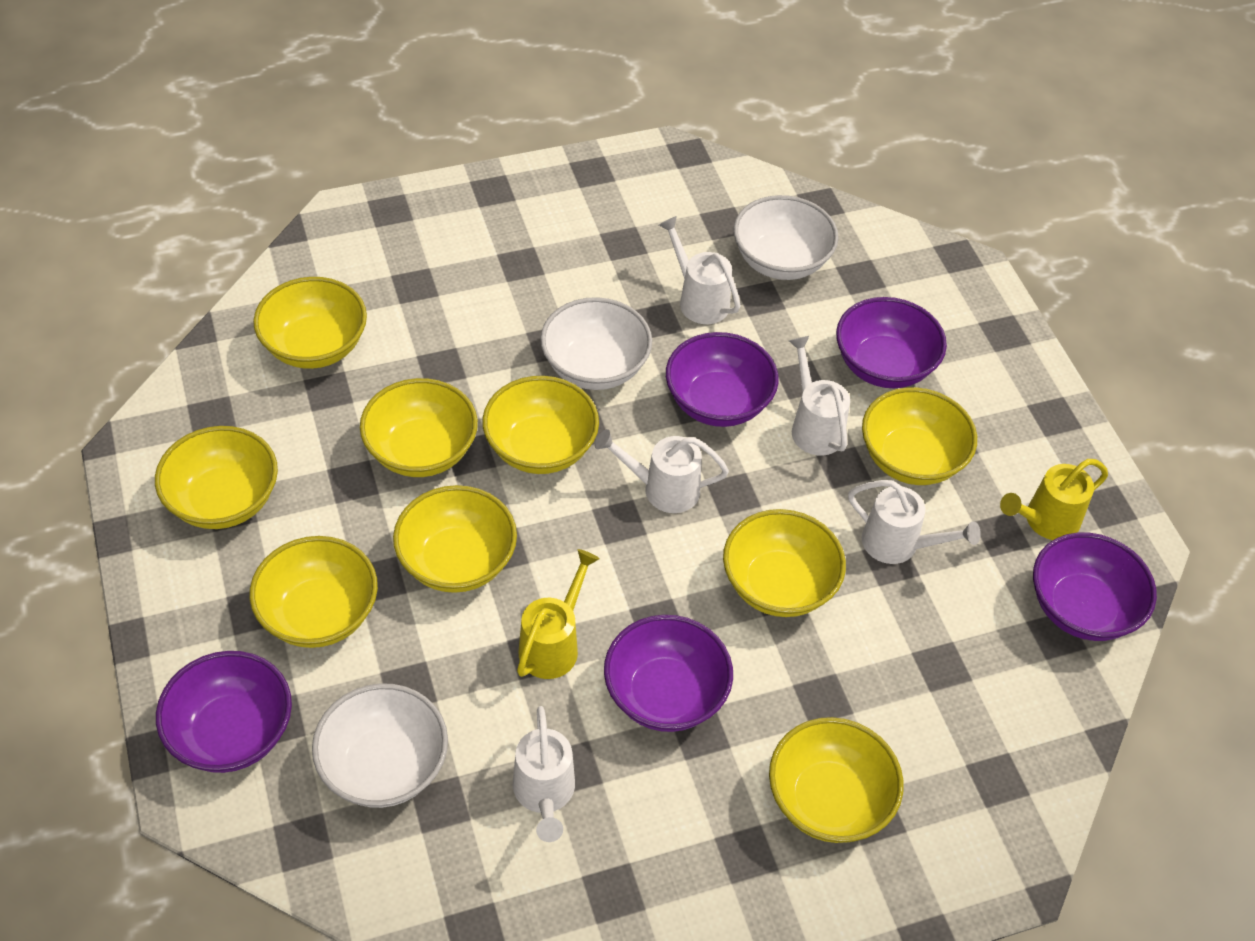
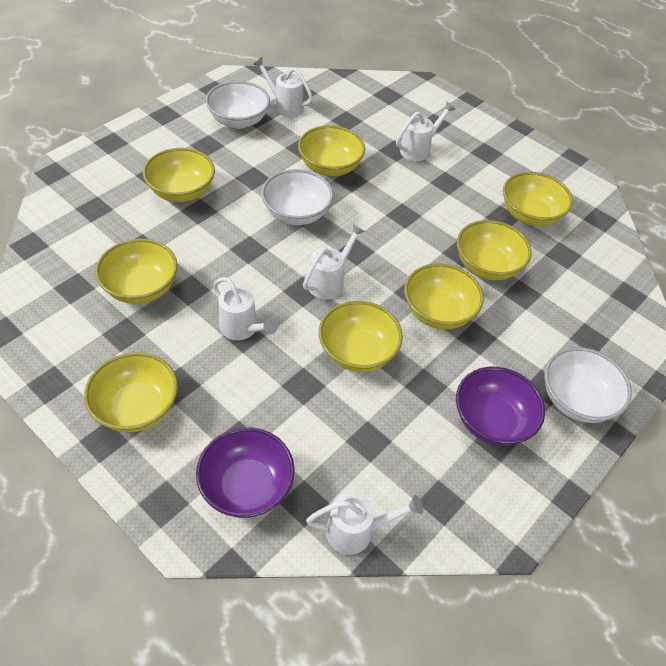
purple bowl: 5 -> 2
yellow bowl: 9 -> 8
yellow watering can: 2 -> 0

